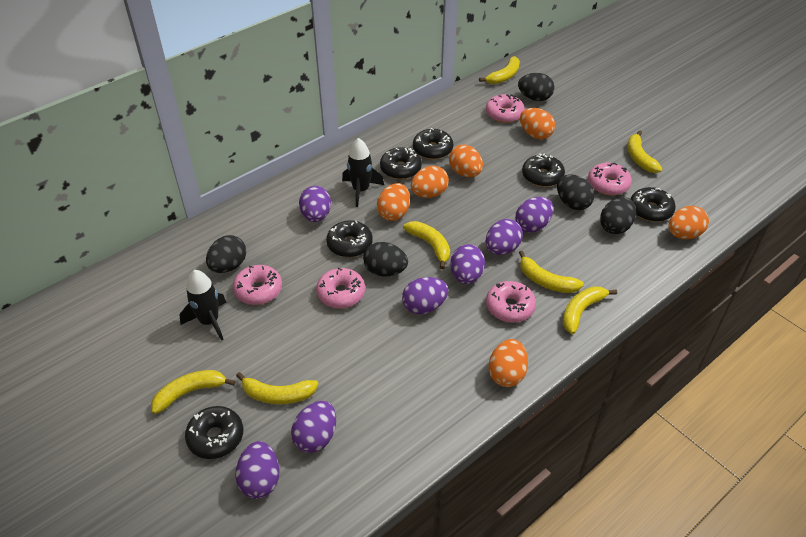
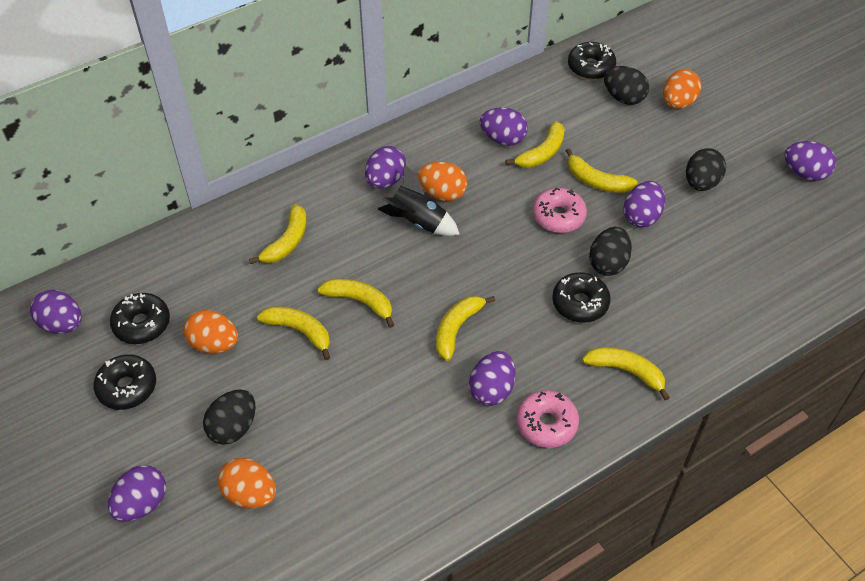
black donut: 6 -> 4
black egg: 5 -> 4
black rocket: 2 -> 1
orange egg: 6 -> 4
pink donut: 5 -> 2

